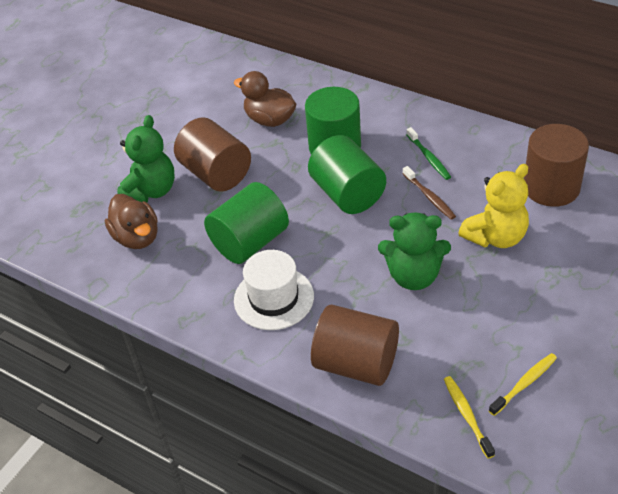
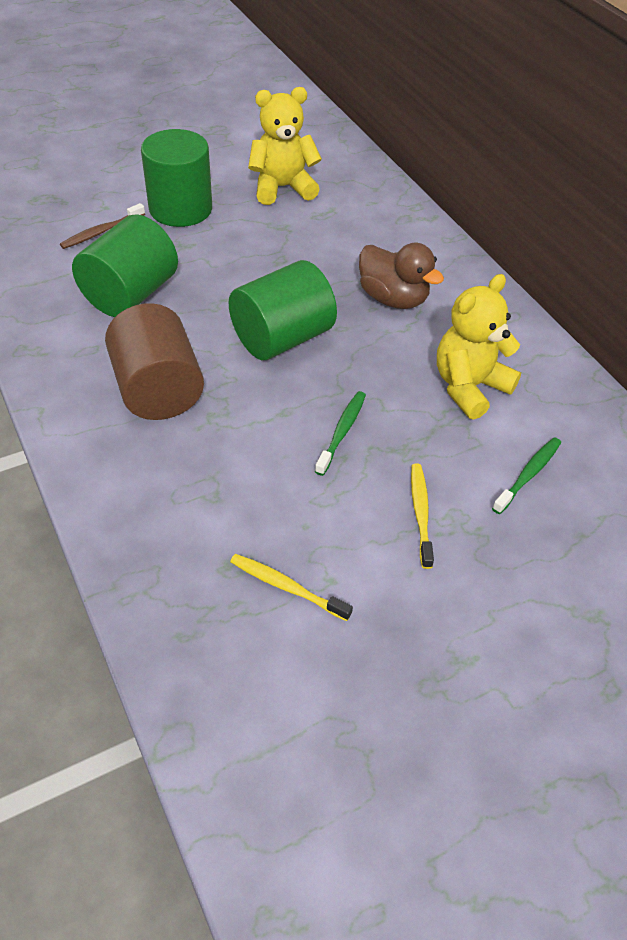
brown cylinder: 3 -> 1
brown duck: 2 -> 1
green teddy bear: 2 -> 0
green toothbrush: 1 -> 2
white hat: 1 -> 0
yellow teddy bear: 1 -> 2

